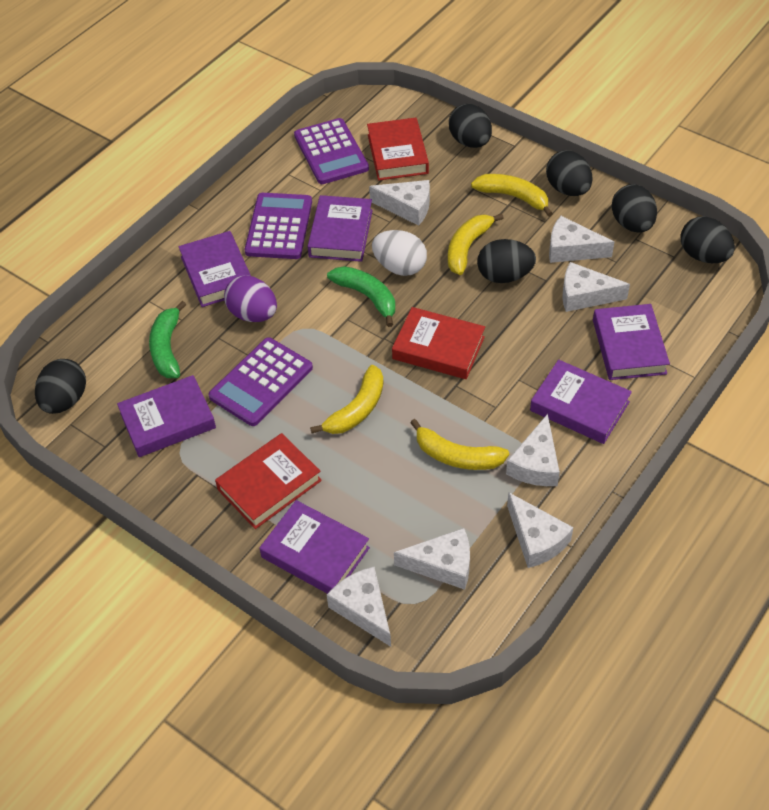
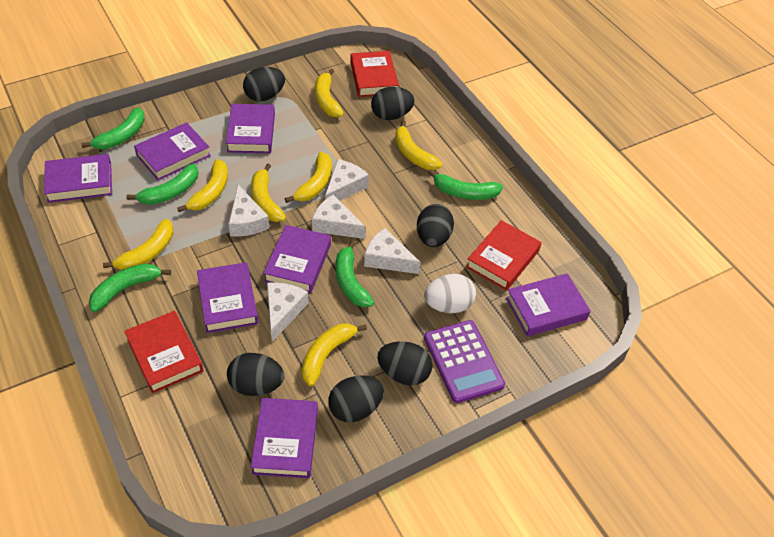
green banana: 2 -> 5
purple book: 6 -> 7
purple calculator: 3 -> 1
purple egg: 1 -> 0
white cheese: 7 -> 5
yellow banana: 4 -> 7

